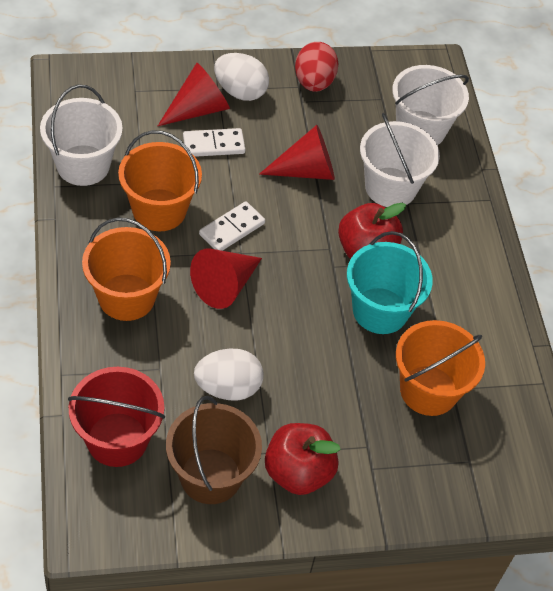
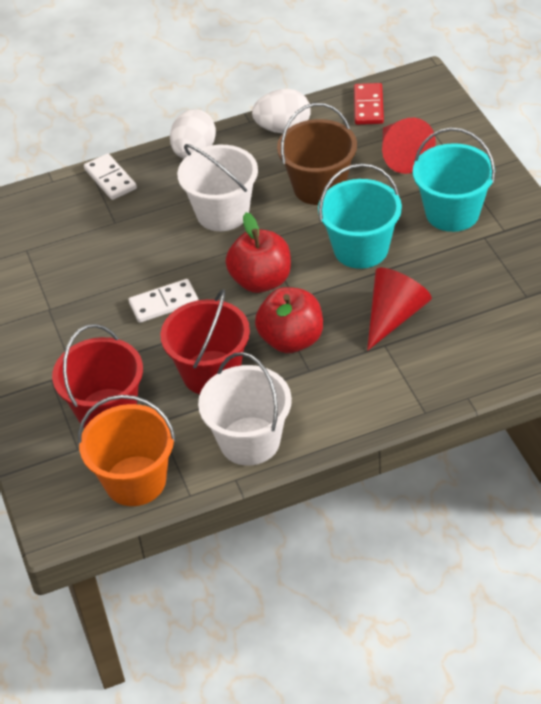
orange bucket: 3 -> 1
red bucket: 1 -> 2
red cone: 3 -> 2
red domino: 0 -> 1
red egg: 1 -> 0
turquoise bucket: 1 -> 2
white bucket: 3 -> 2

